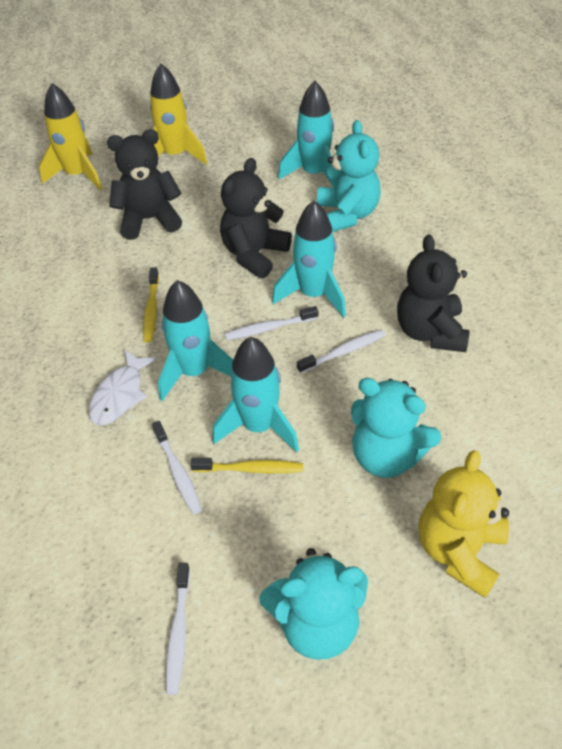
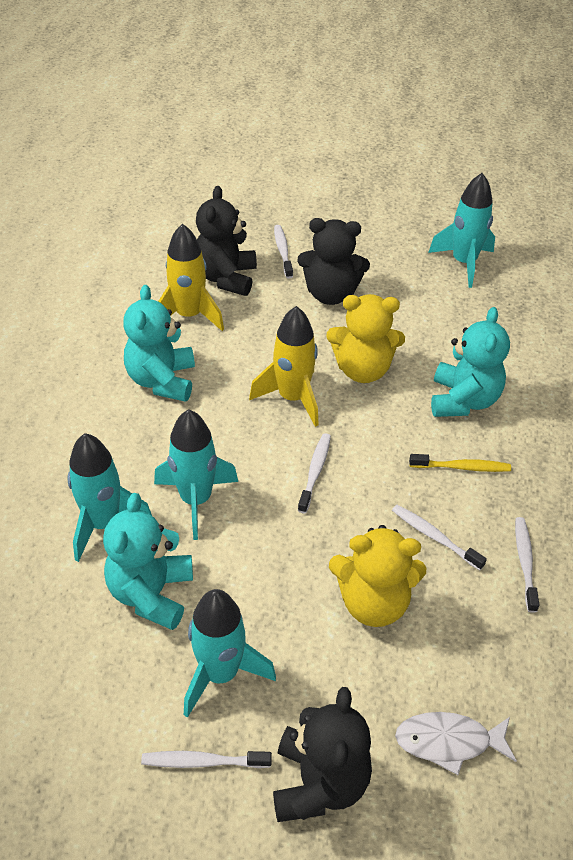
white toothbrush: 4 -> 5
yellow teddy bear: 1 -> 2
yellow toothbrush: 2 -> 1

